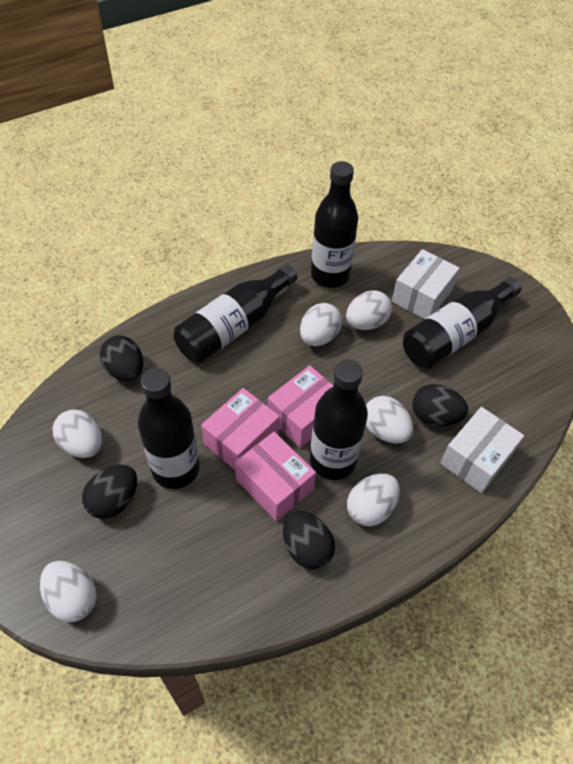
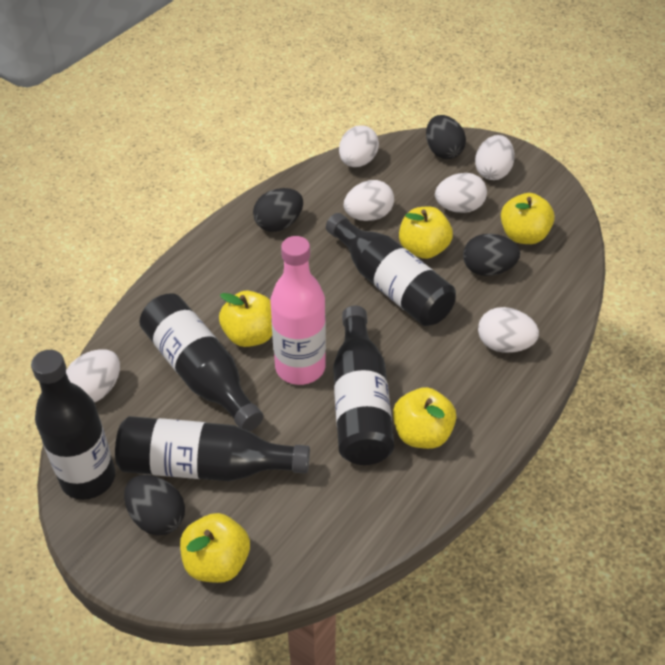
pink bottle: 0 -> 1
pink box: 3 -> 0
white box: 2 -> 0
yellow apple: 0 -> 5

